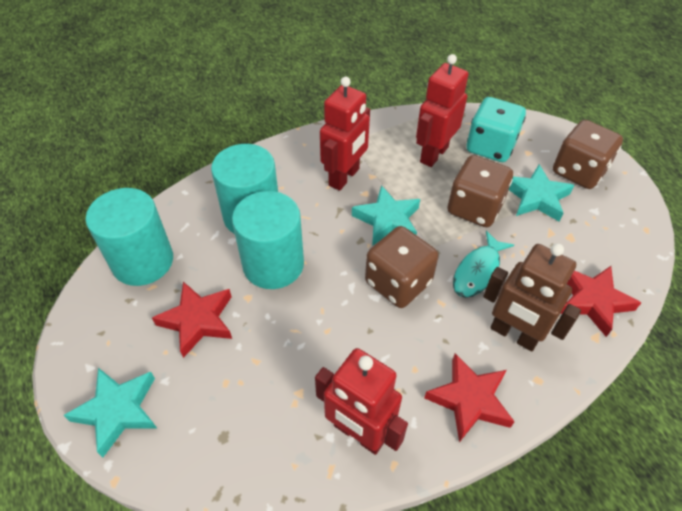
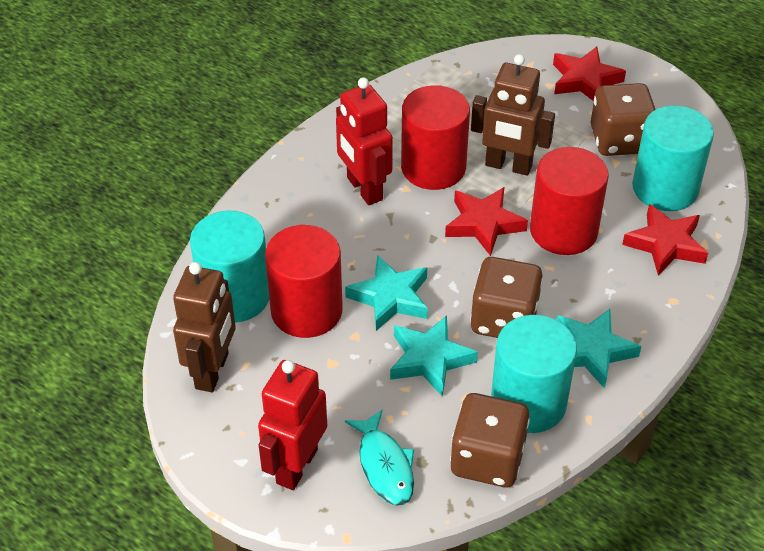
brown robot: 1 -> 2
red cylinder: 0 -> 3
red robot: 3 -> 2
turquoise dice: 1 -> 0

